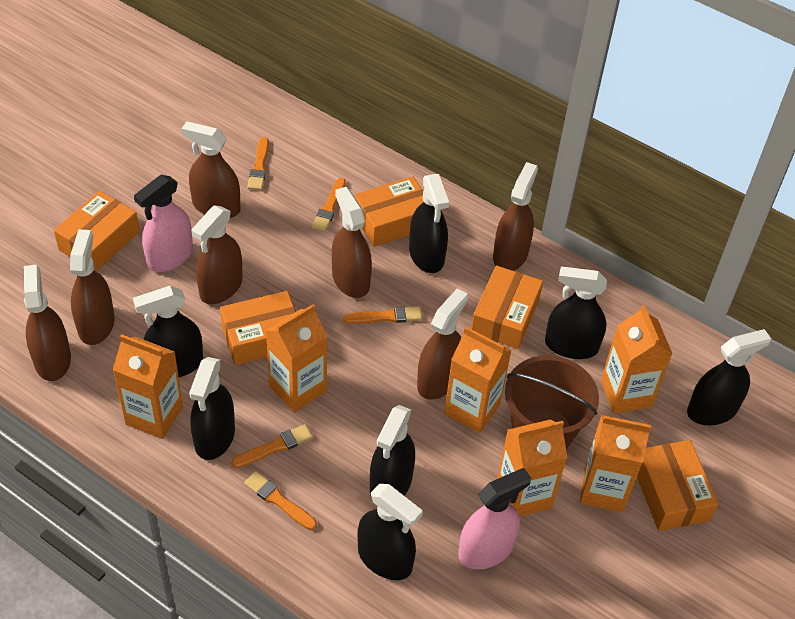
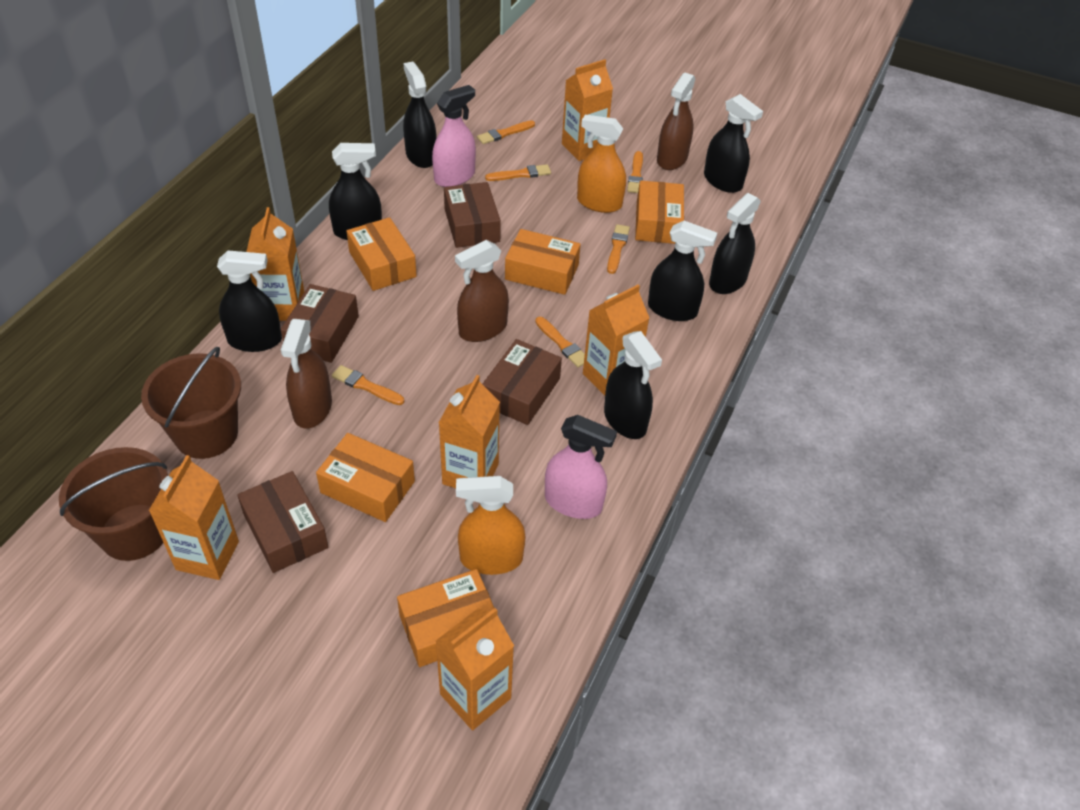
brown box: 0 -> 4
brown bucket: 1 -> 2
brown spray bottle: 7 -> 3
orange brush: 5 -> 6
orange spray bottle: 0 -> 2

